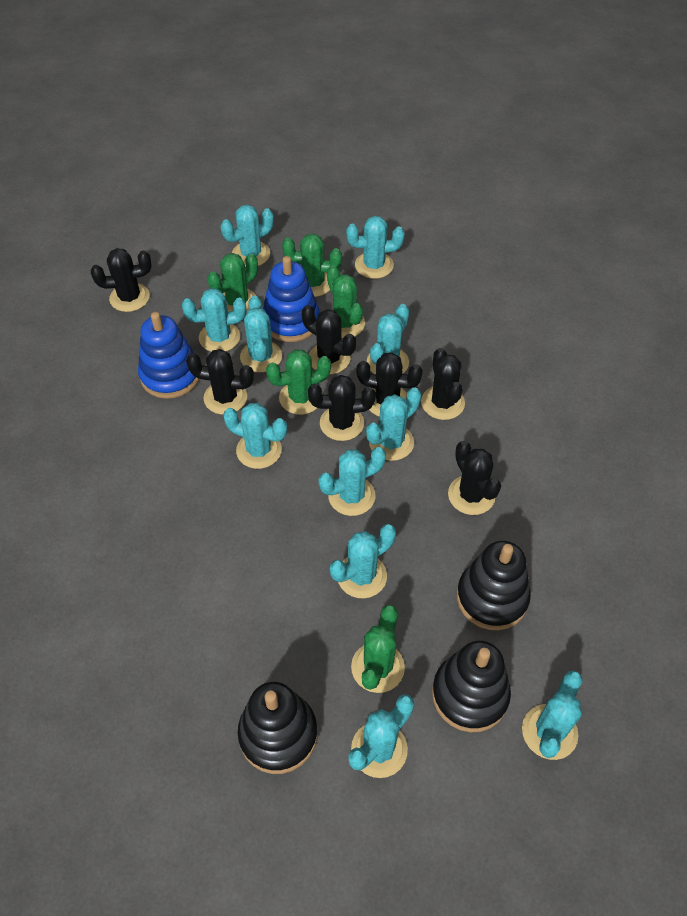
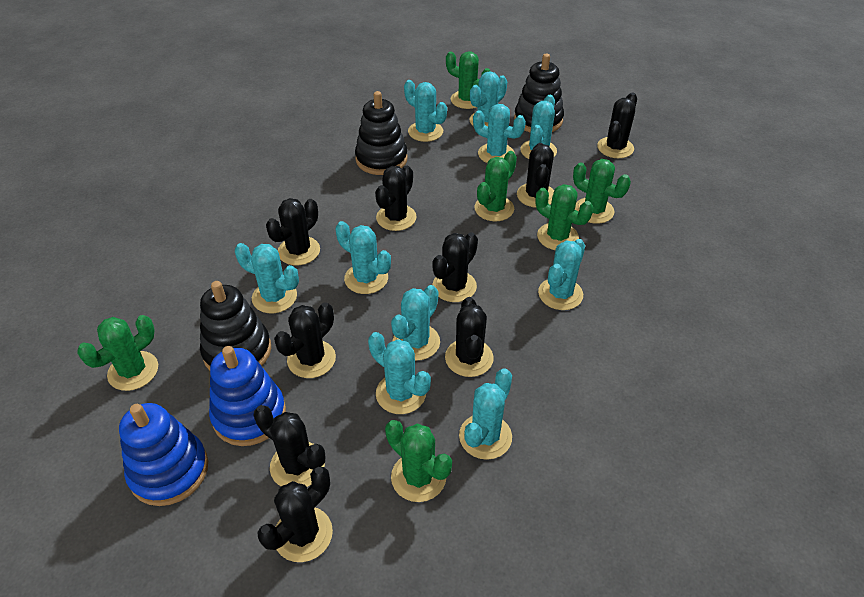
black cactus: 7 -> 9
green cactus: 5 -> 6
turquoise cactus: 11 -> 10

